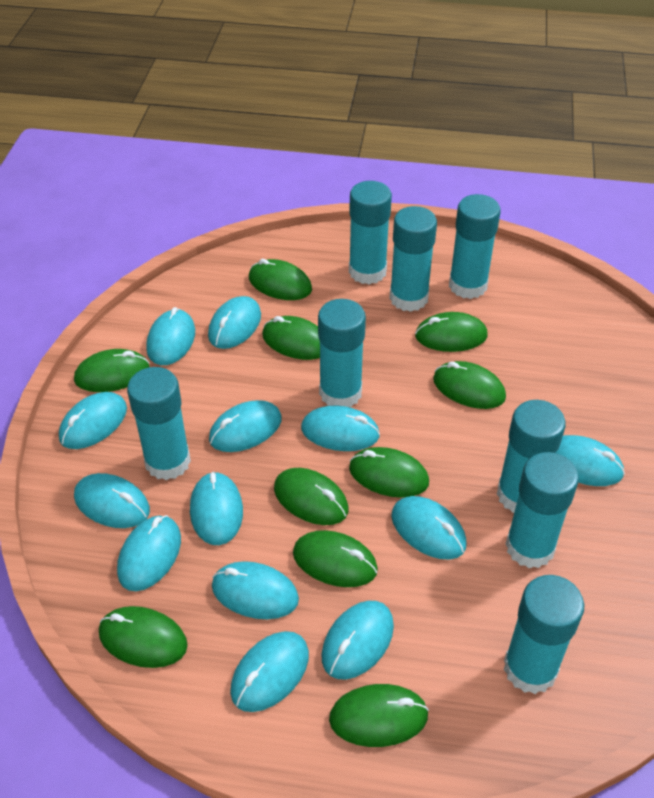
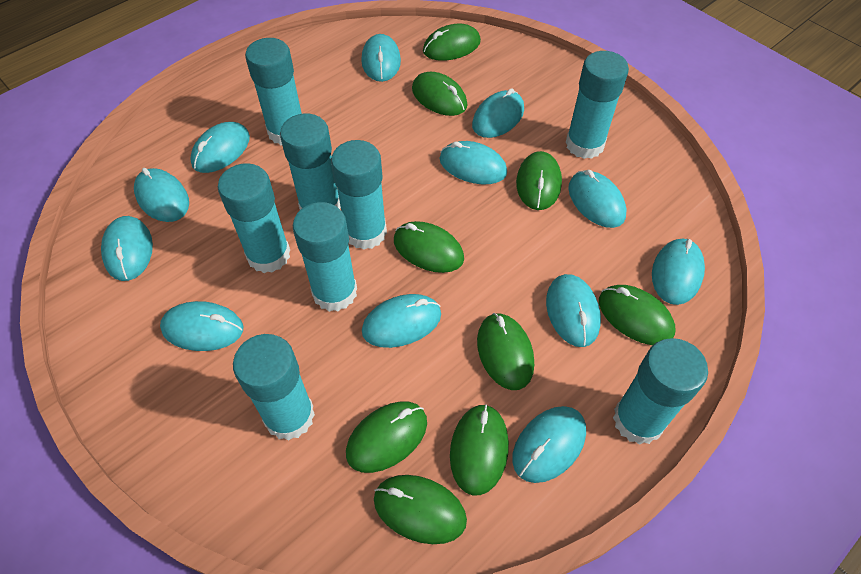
green mouse: 10 -> 9
turquoise mouse: 13 -> 12

